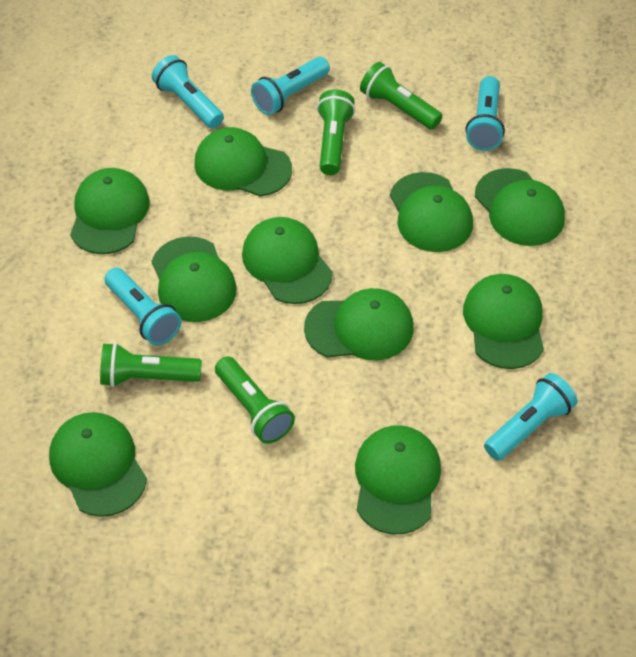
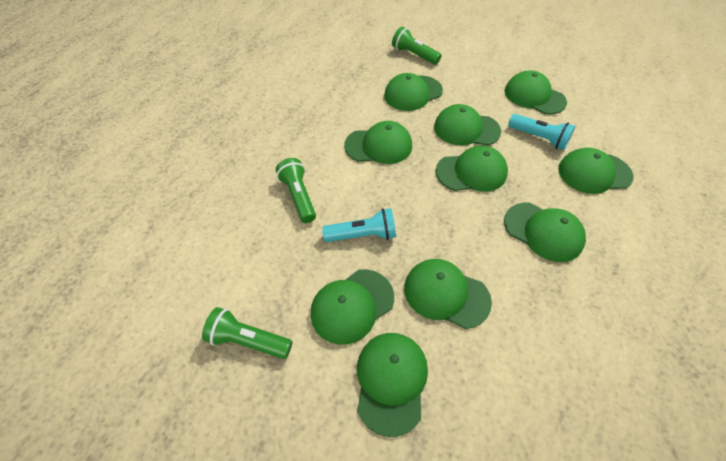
green flashlight: 4 -> 3
turquoise flashlight: 5 -> 2

